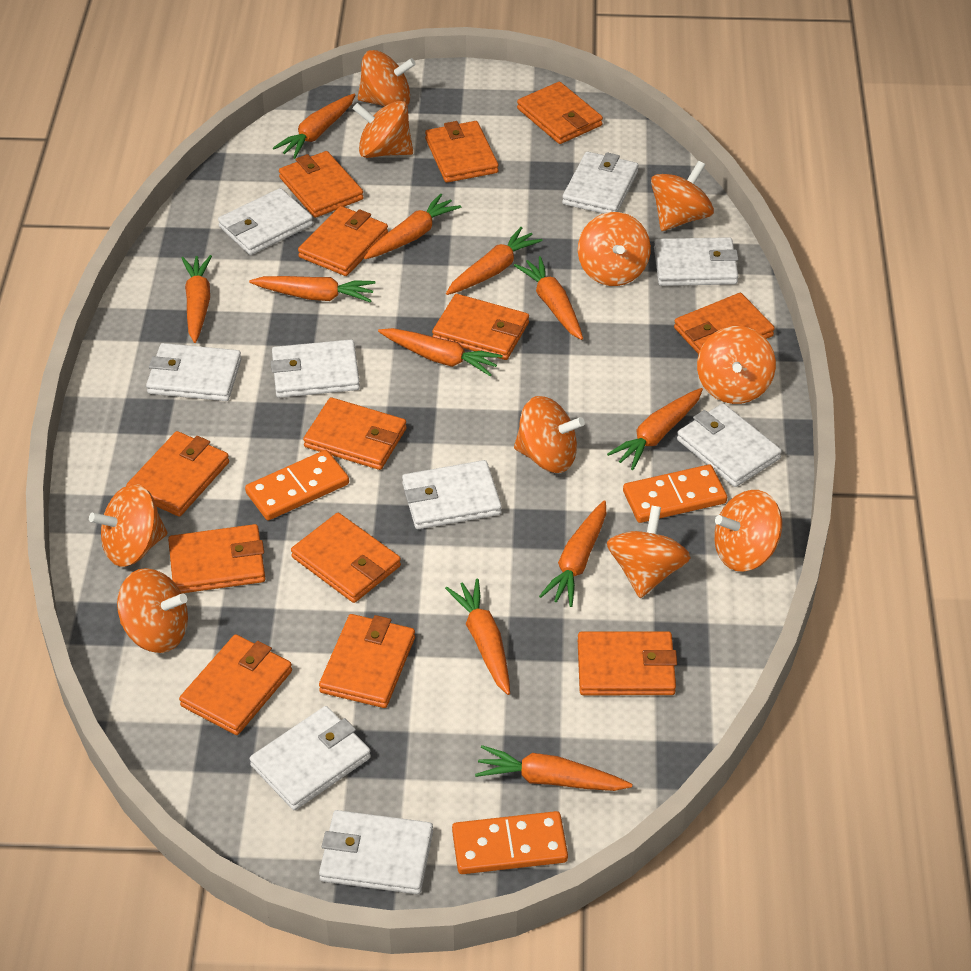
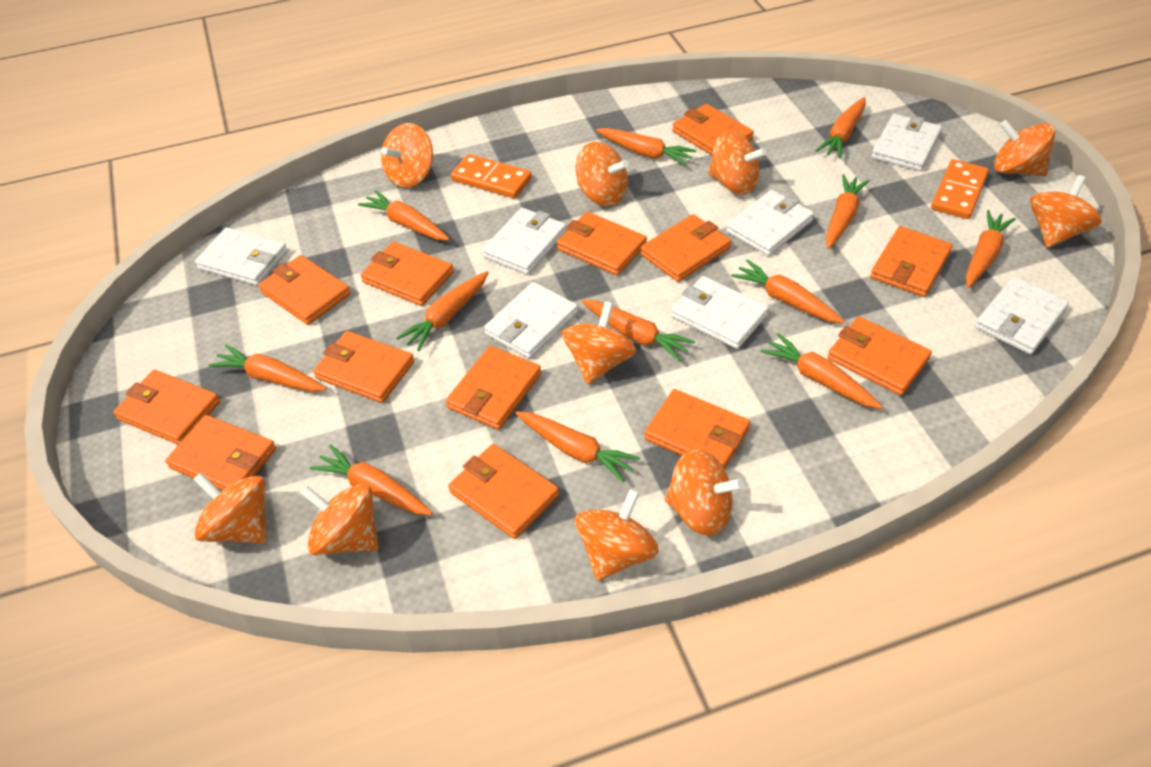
orange carrot: 11 -> 12
orange domino: 3 -> 2
white wallet: 9 -> 7

